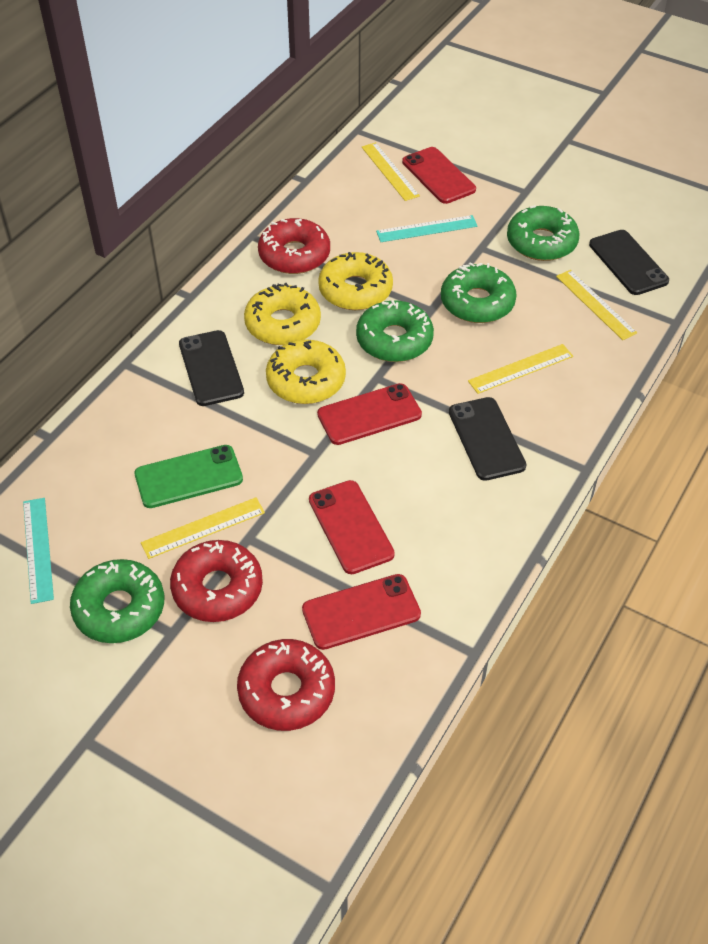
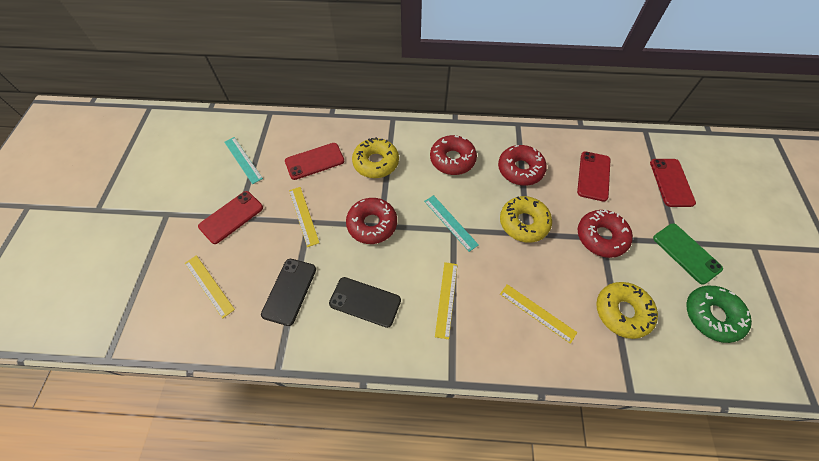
black phone: 3 -> 2
green donut: 4 -> 1
red donut: 3 -> 4

